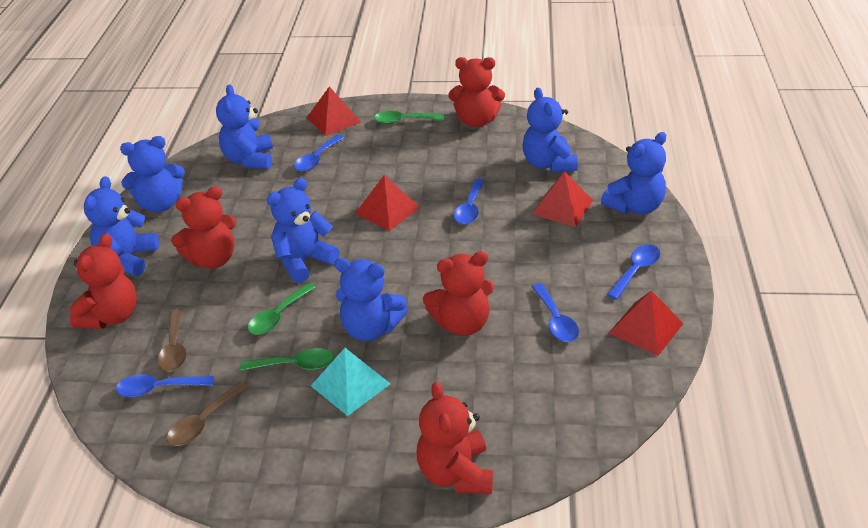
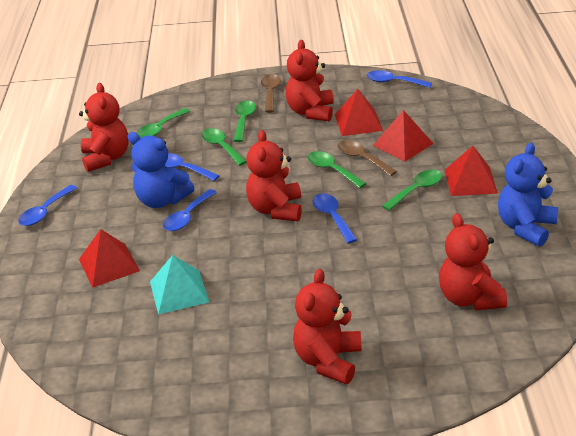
blue teddy bear: 7 -> 2
green spoon: 3 -> 5

